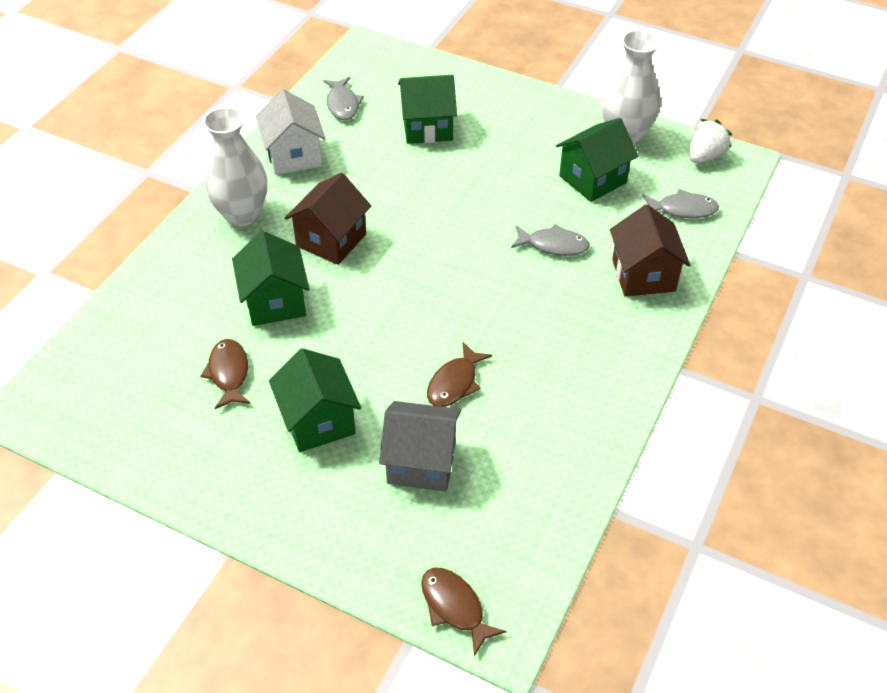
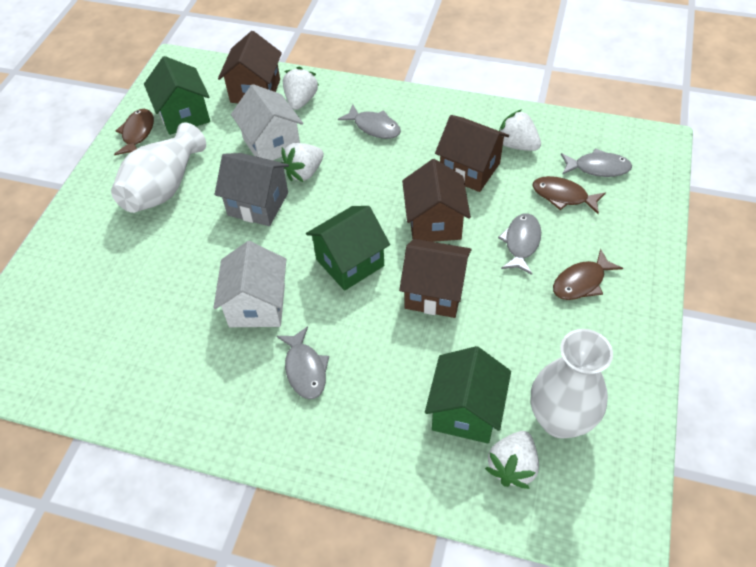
brown house: 2 -> 4
green house: 4 -> 3
grey fish: 3 -> 4
white house: 1 -> 2
white strawberry: 1 -> 4

